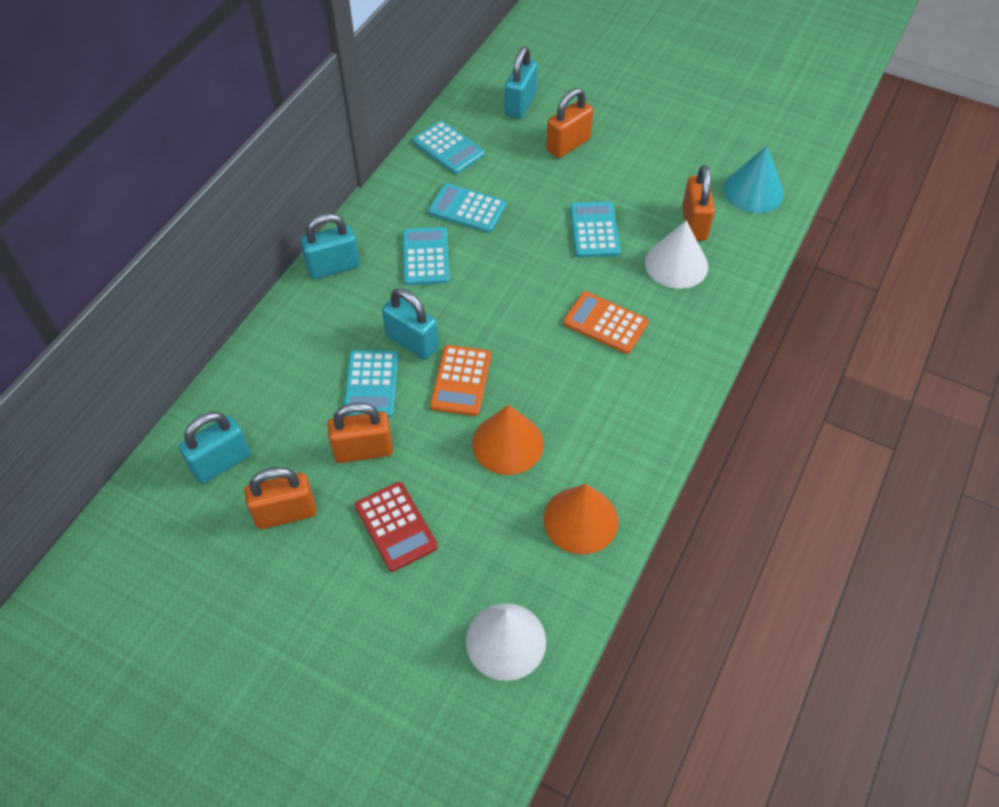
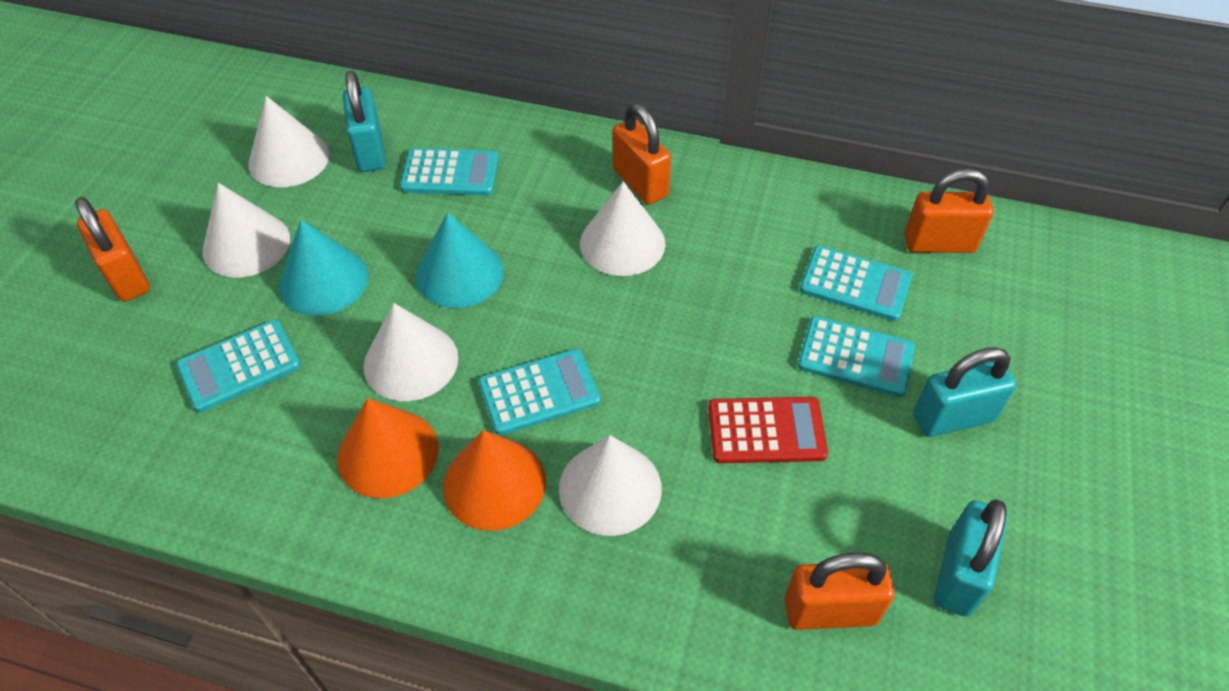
orange calculator: 2 -> 0
turquoise cone: 1 -> 2
turquoise padlock: 4 -> 3
white cone: 2 -> 5

